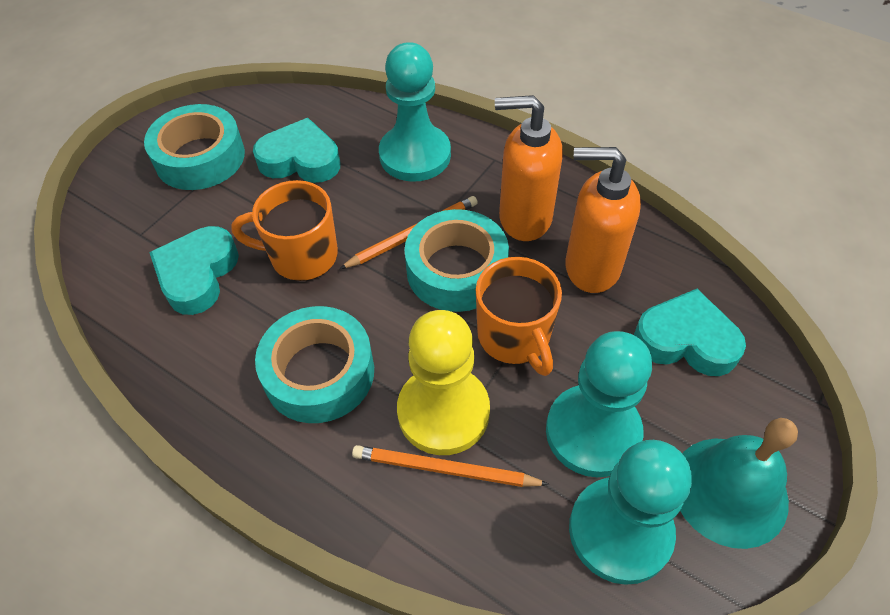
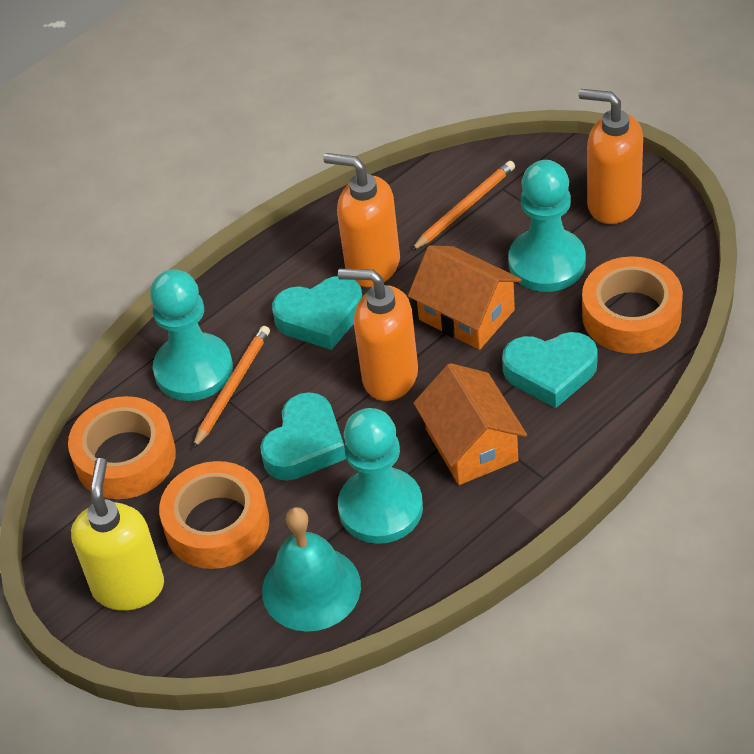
orange house: 0 -> 2
orange mug: 2 -> 0
orange soap dispenser: 2 -> 3
orange tape: 0 -> 3
turquoise tape: 3 -> 0
yellow pawn: 1 -> 0
yellow soap dispenser: 0 -> 1

